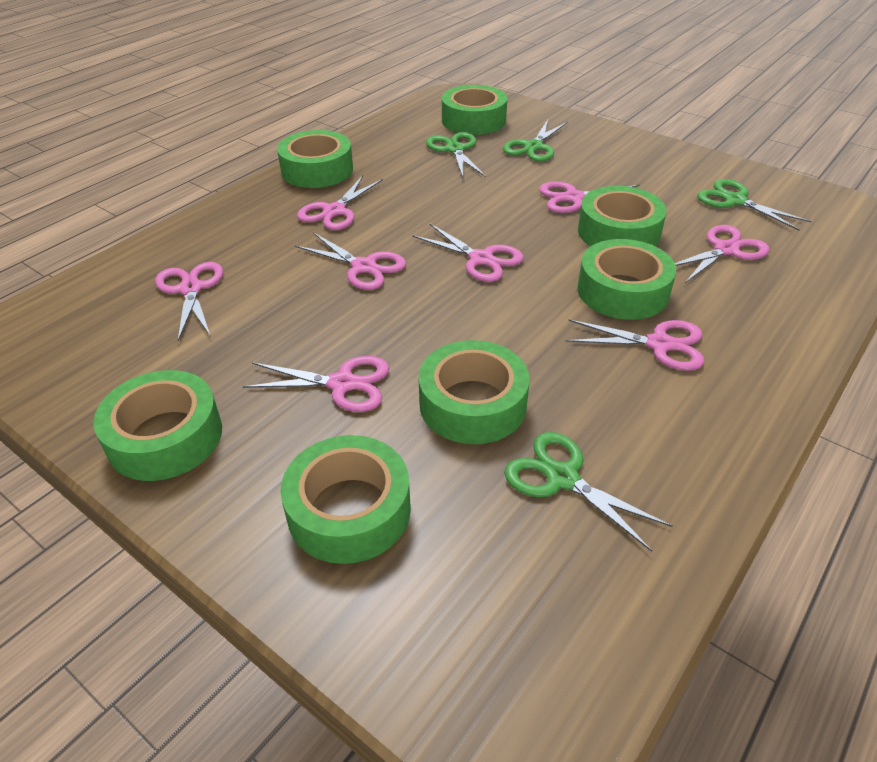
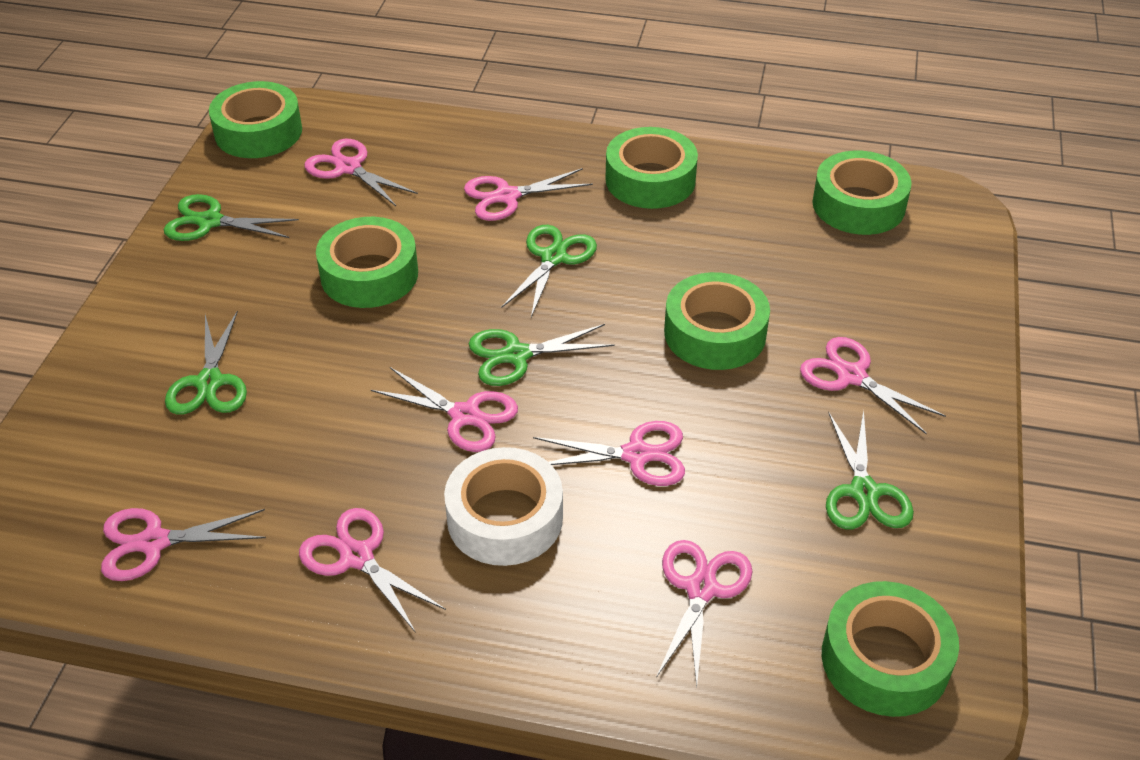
green scissors: 4 -> 5
green tape: 7 -> 6
white tape: 0 -> 1

